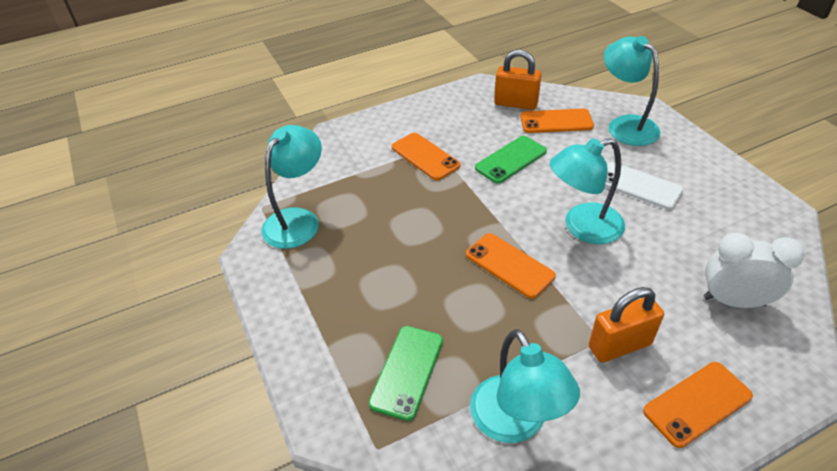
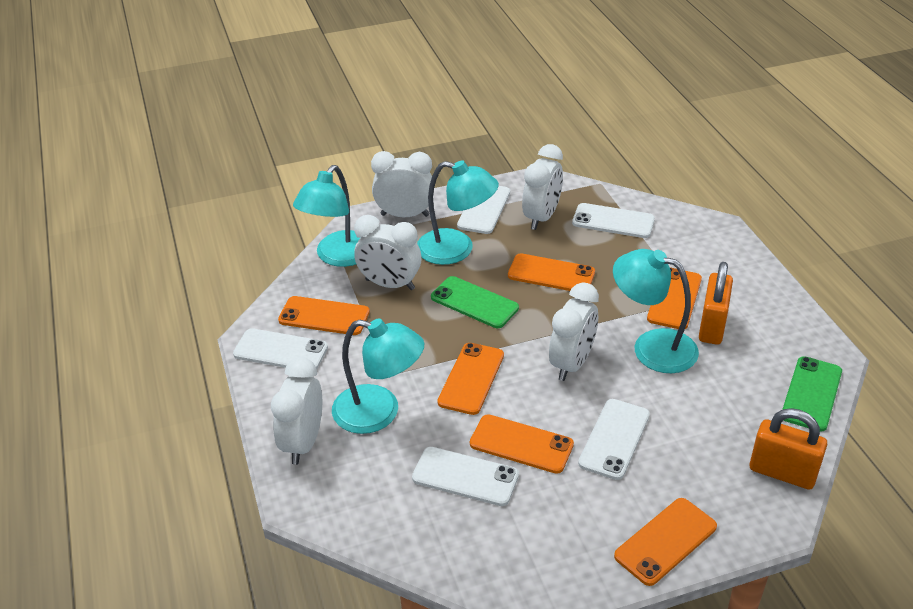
orange phone: 4 -> 6
white clock: 1 -> 5
white phone: 1 -> 5

